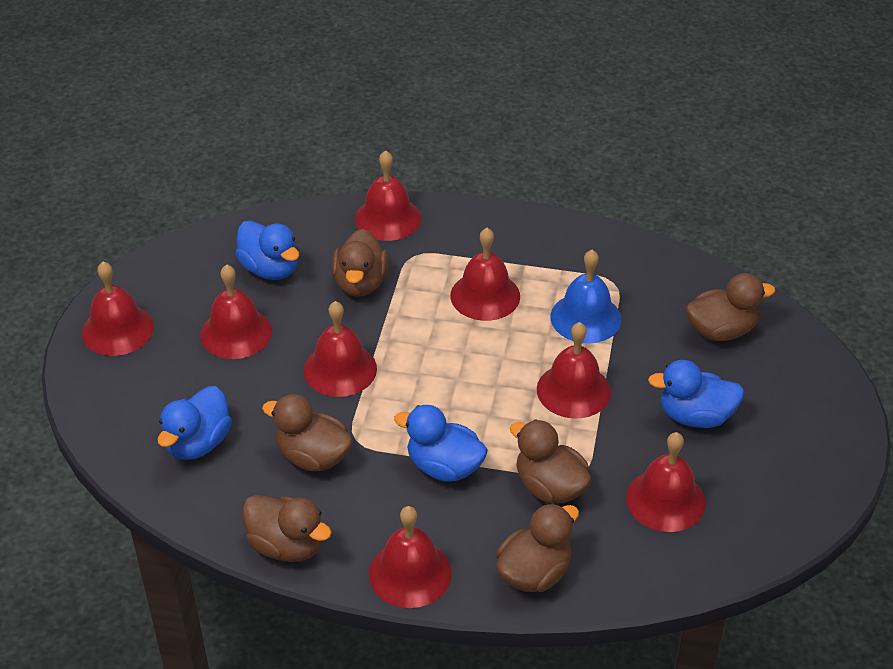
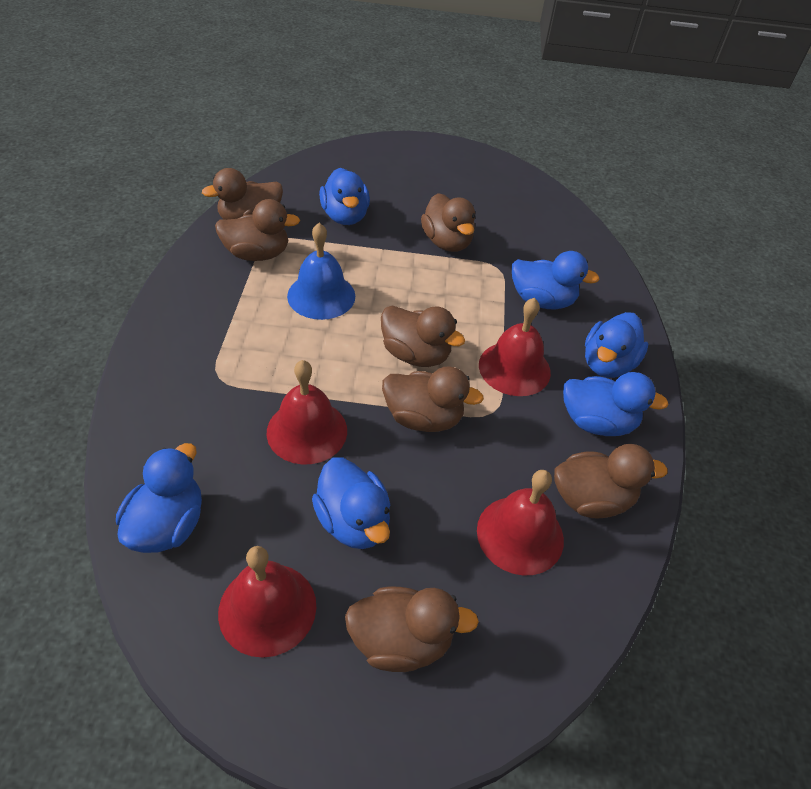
blue duck: 4 -> 6
brown duck: 6 -> 7
red bell: 8 -> 4

